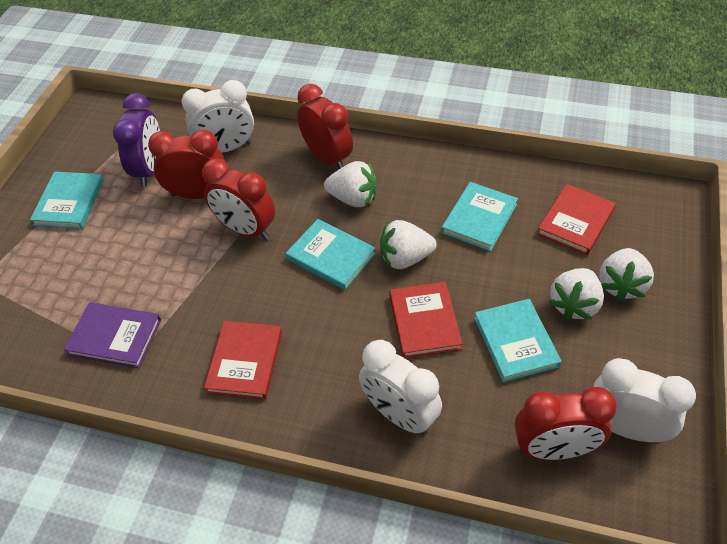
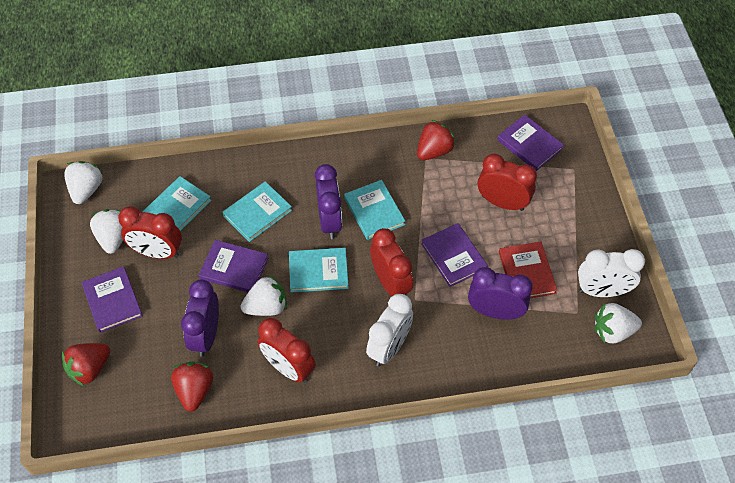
purple book: 1 -> 4
purple clock: 1 -> 3
red book: 3 -> 1
red strawberry: 0 -> 3
white clock: 3 -> 2

